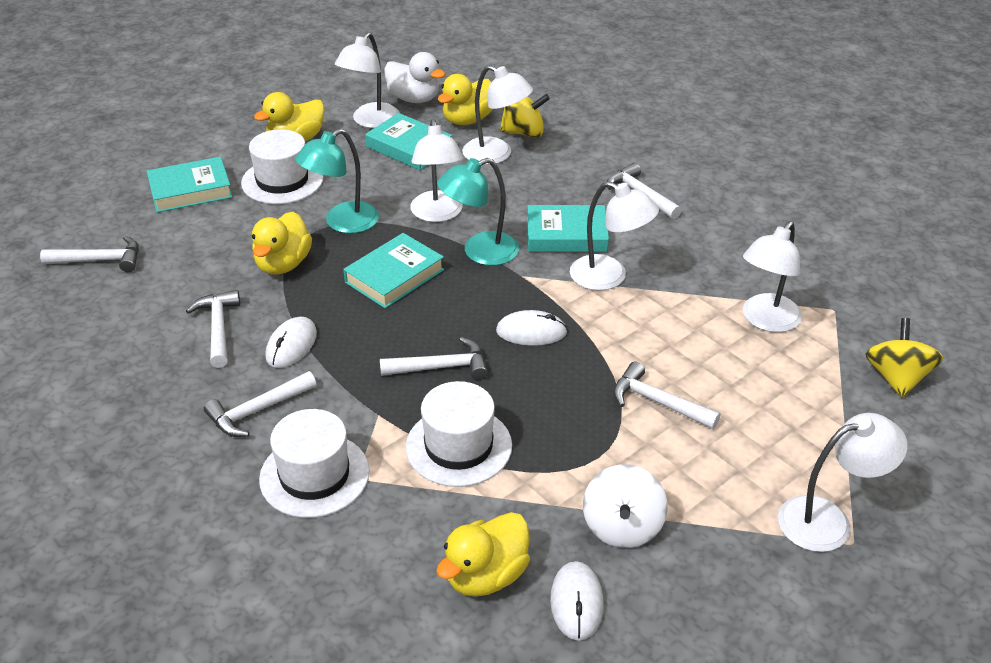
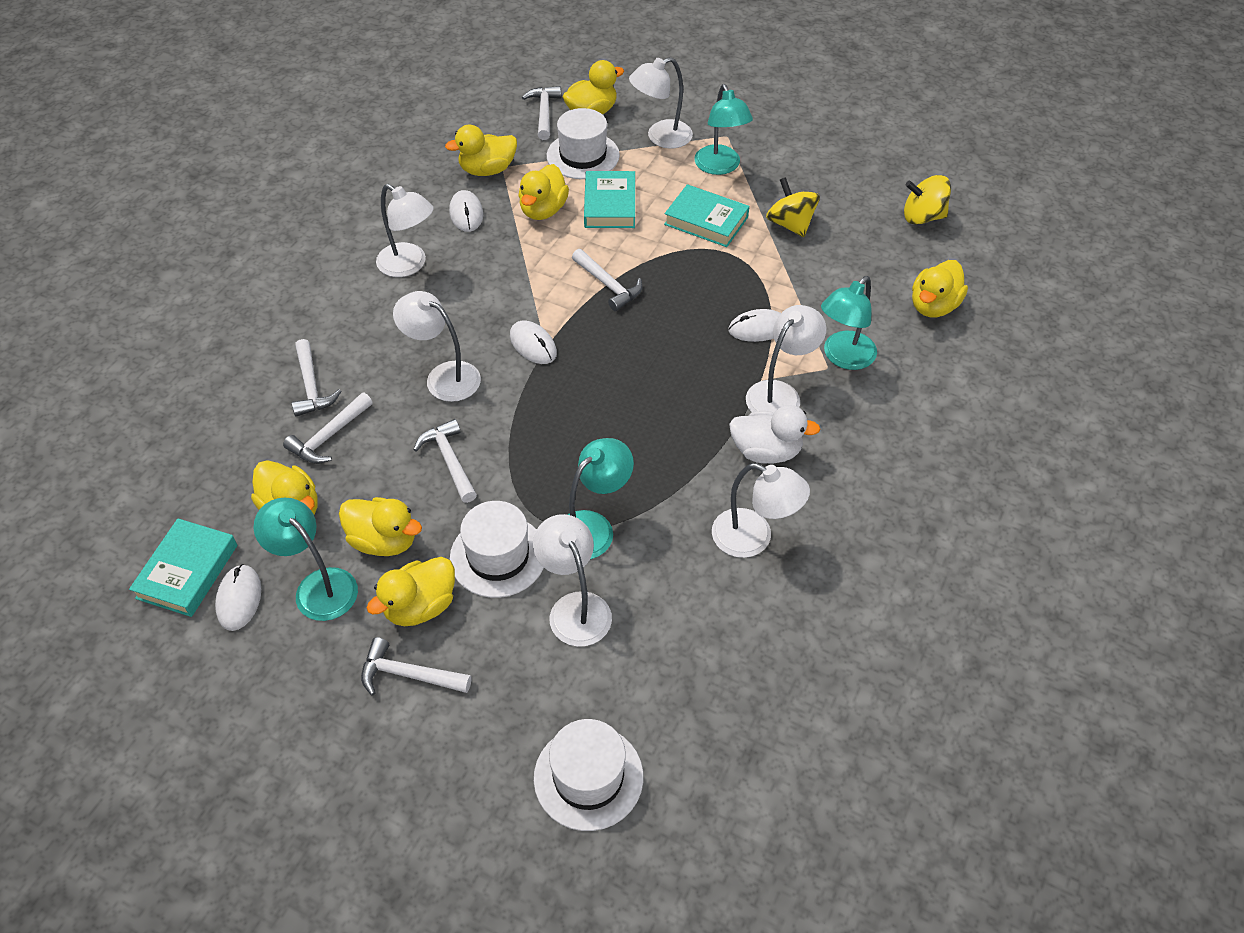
turquoise book: 4 -> 3
turquoise lamp: 2 -> 4
white mouse: 3 -> 4
white spinning top: 1 -> 0
yellow duck: 4 -> 7

